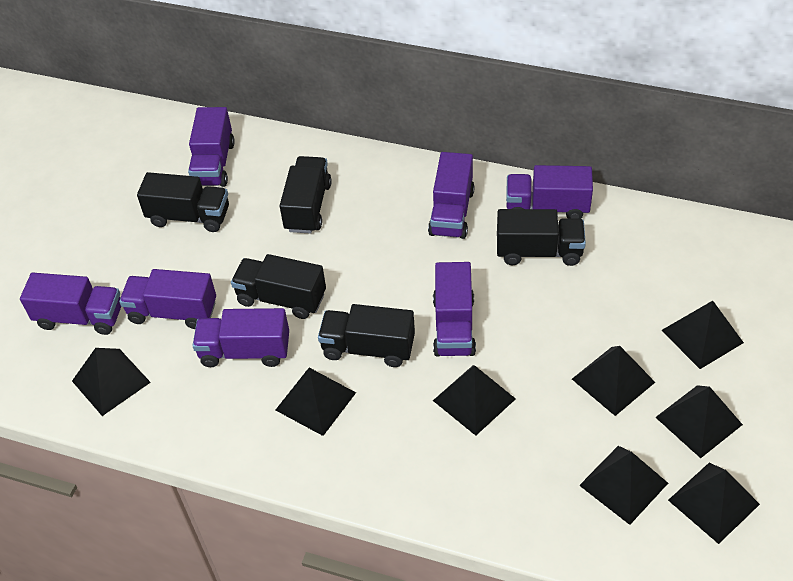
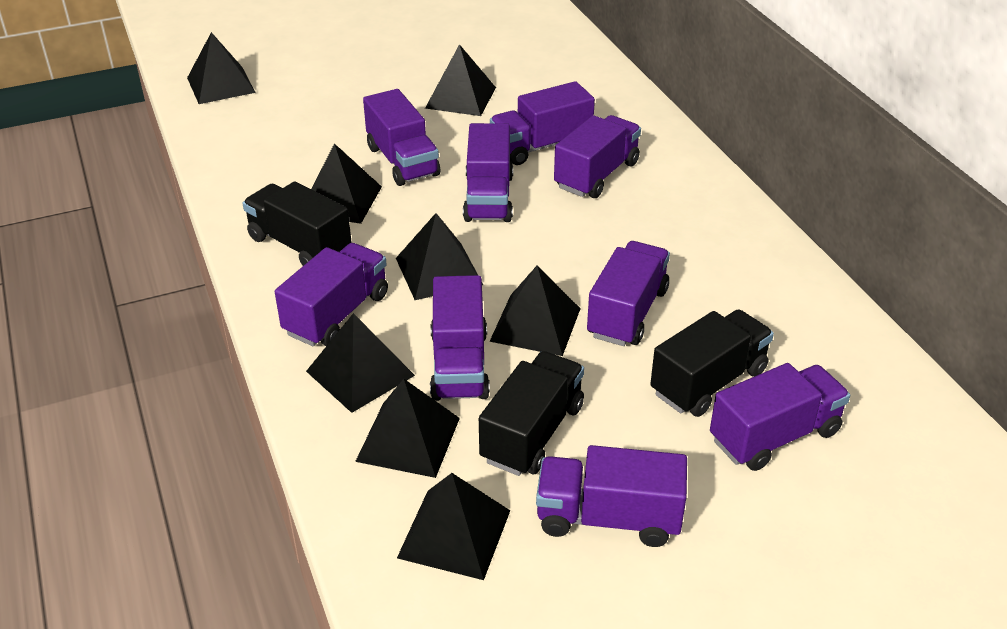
black truck: 5 -> 3
purple truck: 7 -> 9

